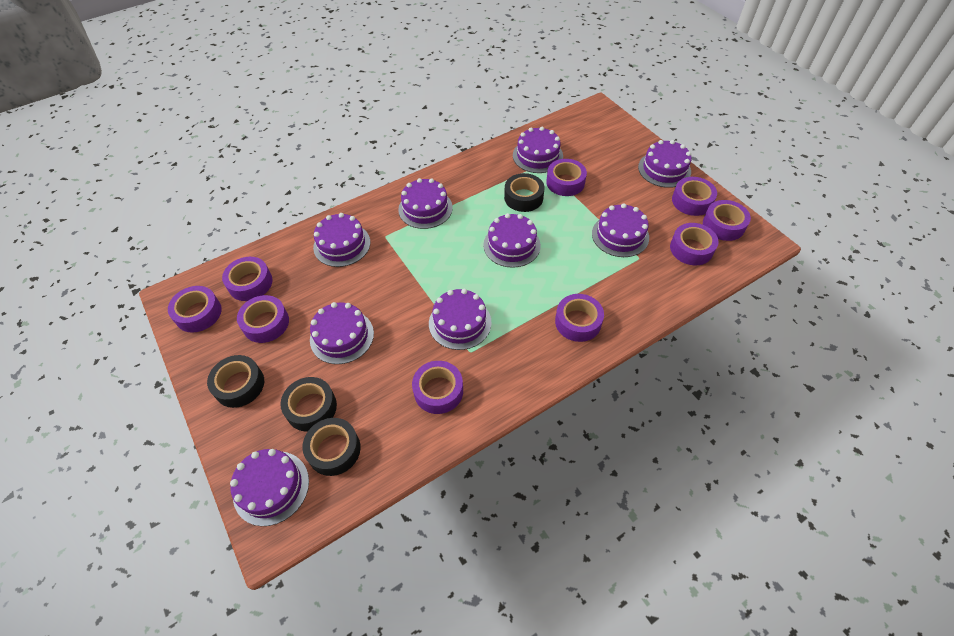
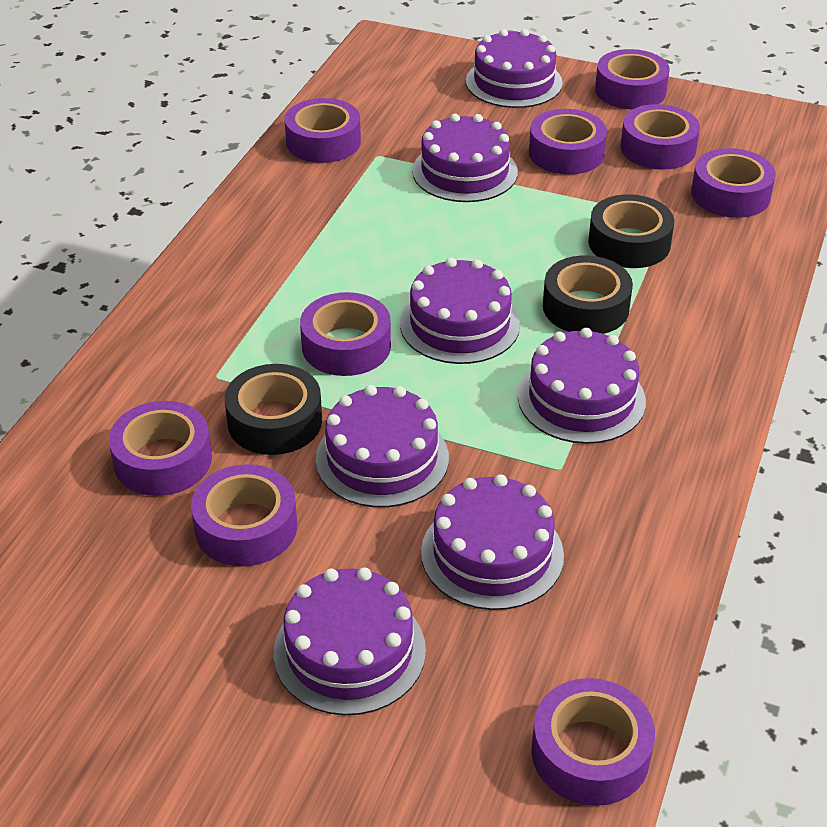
black tape: 4 -> 3
purple cake: 9 -> 7

